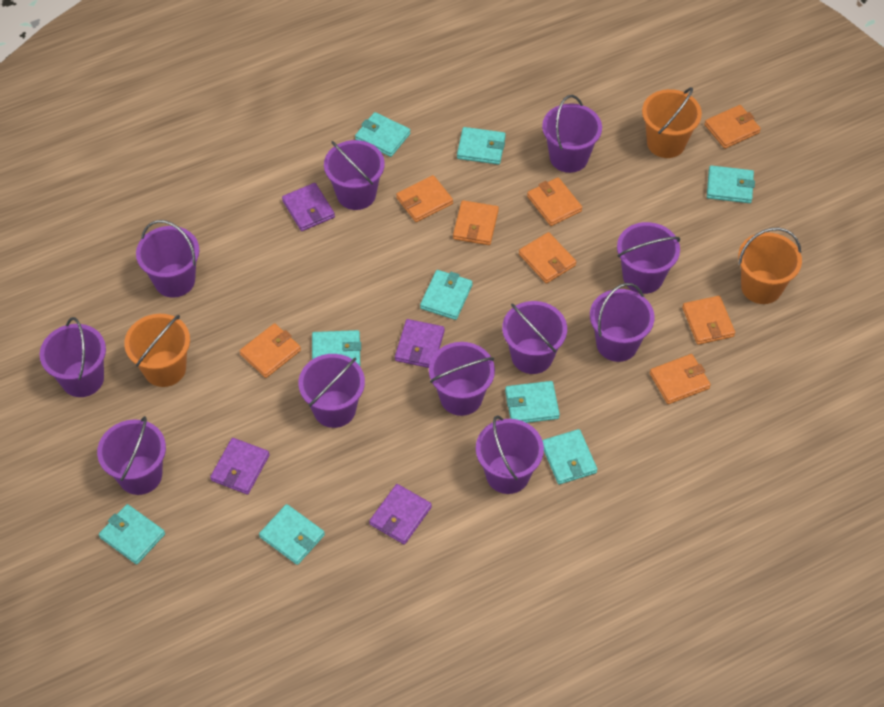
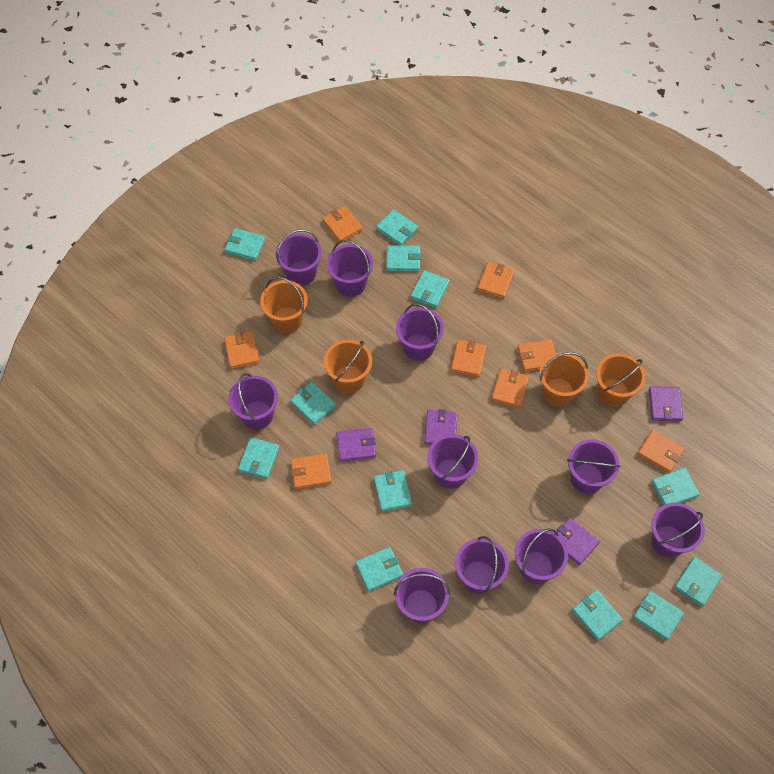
orange bucket: 3 -> 4
purple bucket: 11 -> 10
turquoise wallet: 9 -> 12

